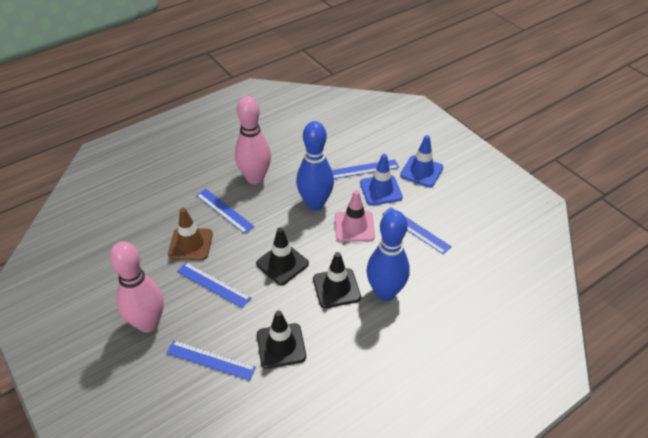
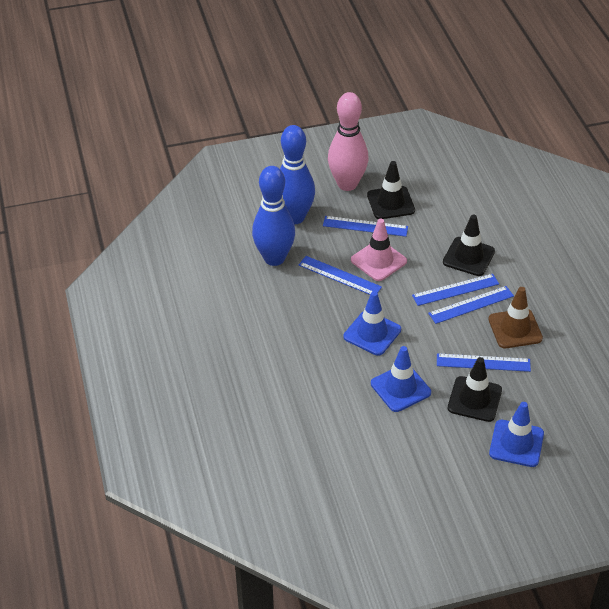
blue traffic cone: 2 -> 3
pink bowling pin: 2 -> 1

